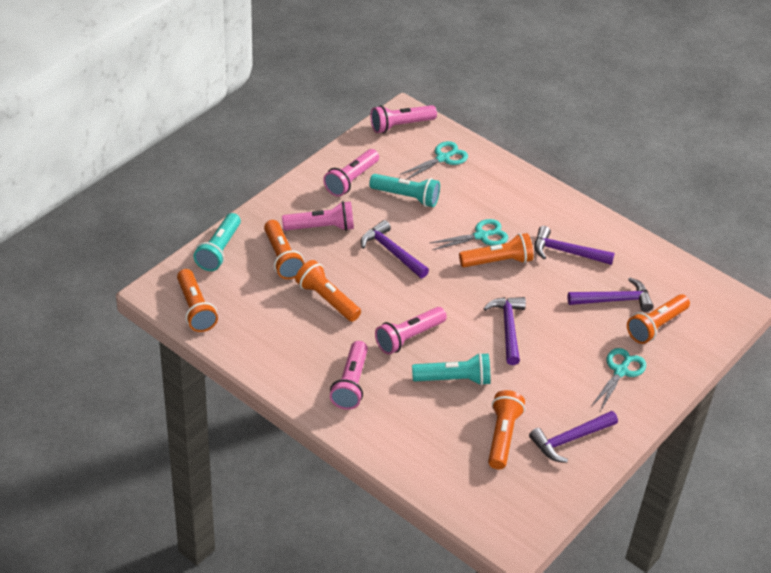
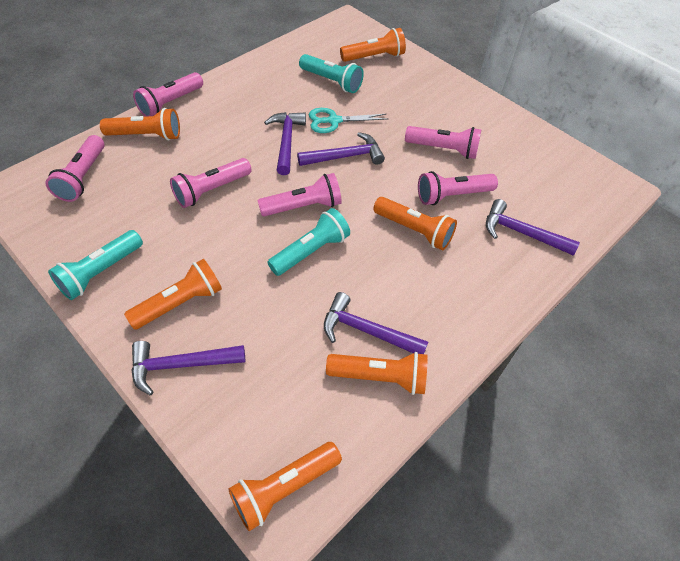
pink flashlight: 5 -> 6
turquoise scissors: 3 -> 1

